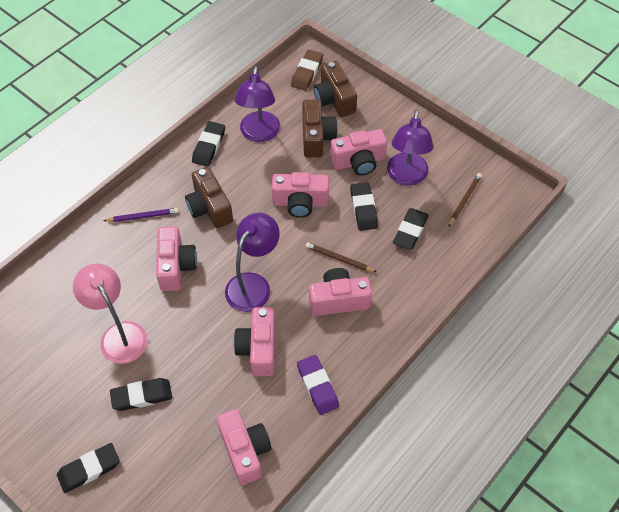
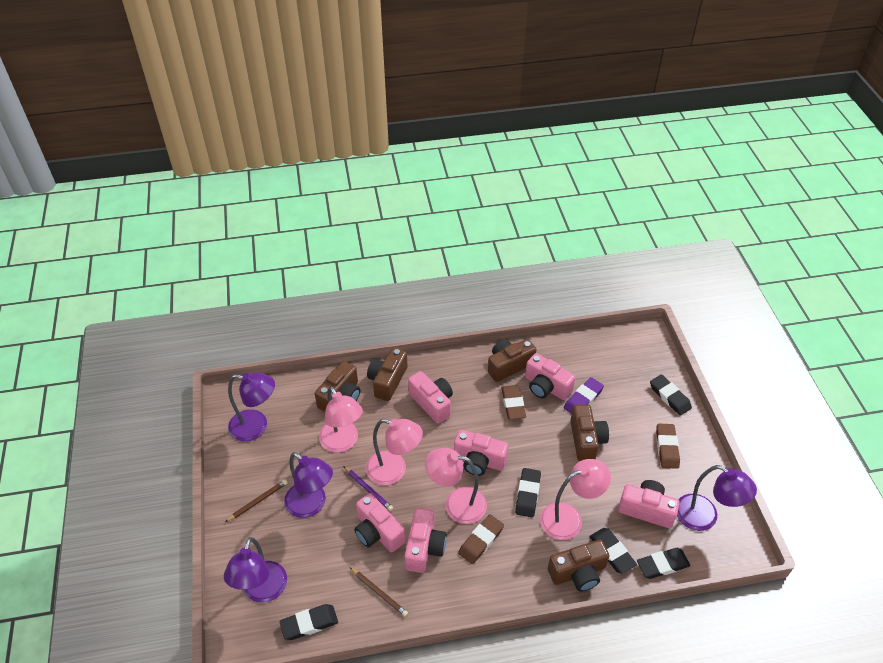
brown camera: 3 -> 5
brown eraser: 1 -> 3
pink lamp: 1 -> 4
purple lamp: 3 -> 4

